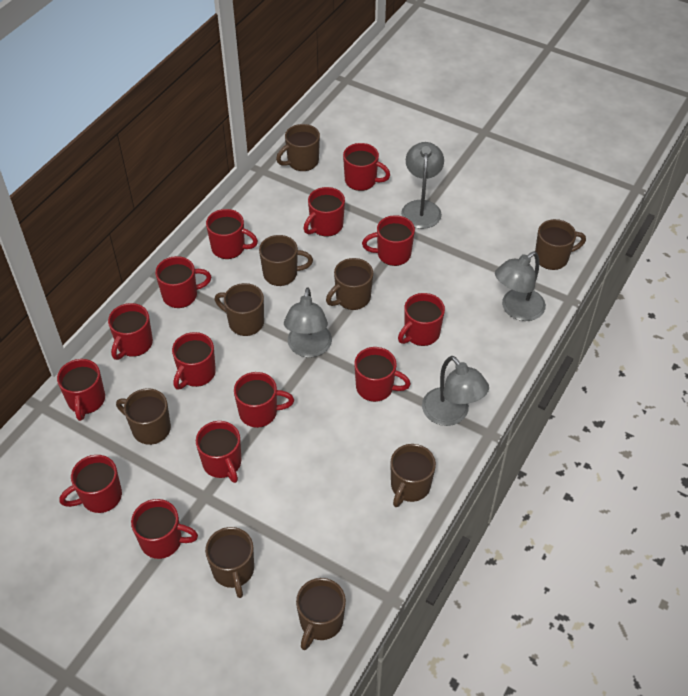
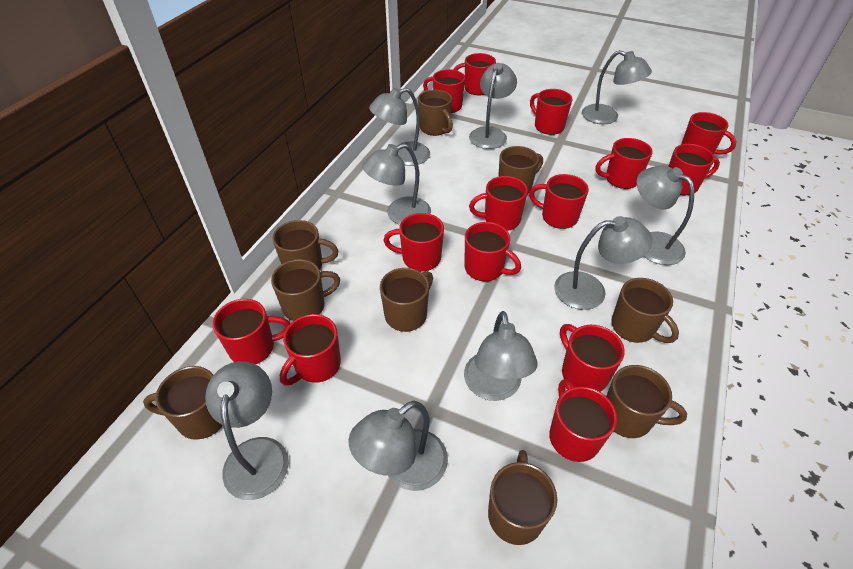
grey lamp: 4 -> 9

